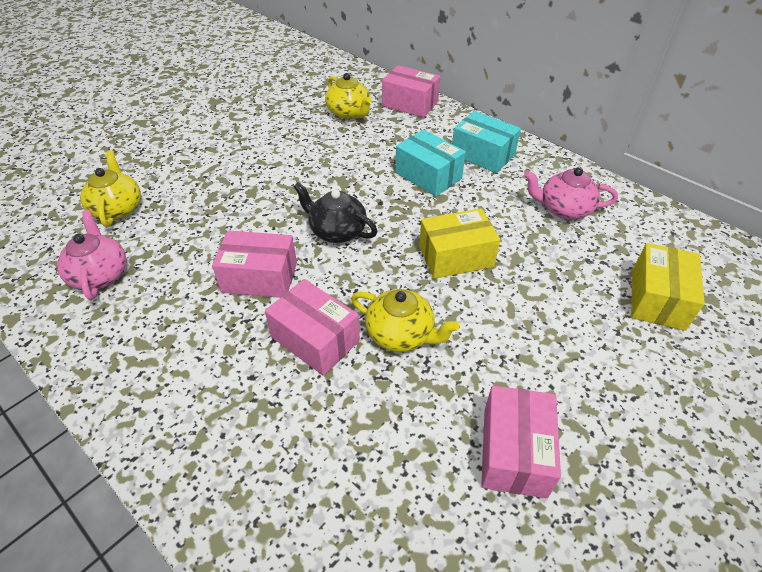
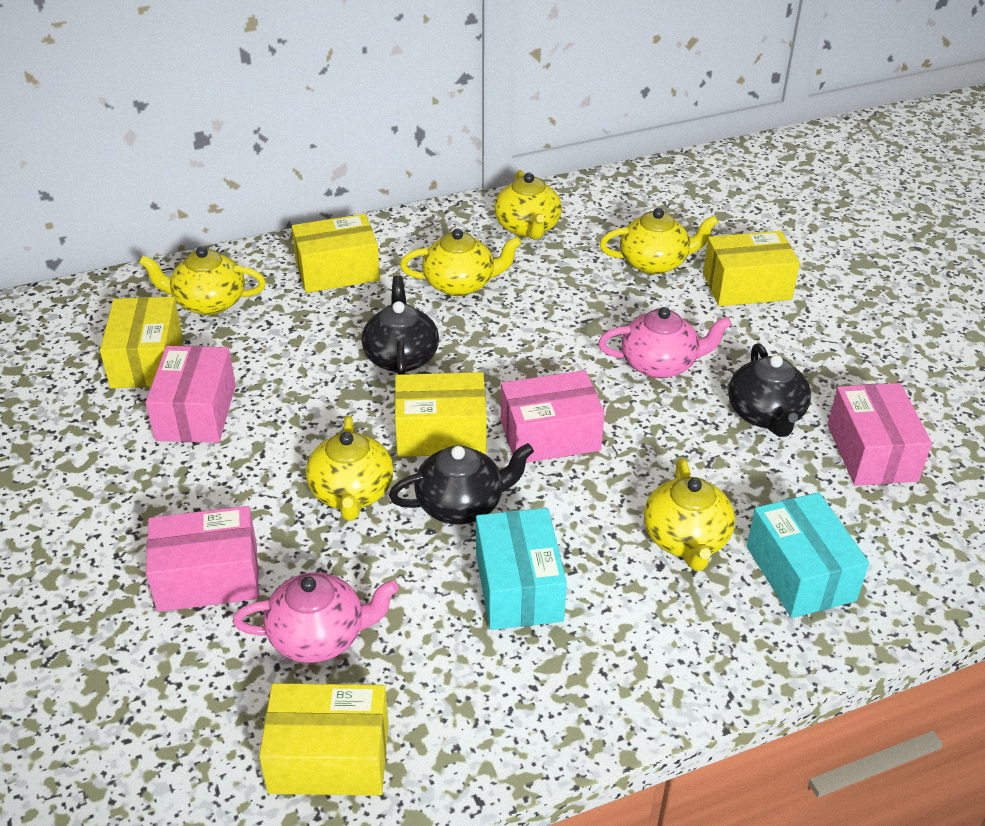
black teapot: 1 -> 3
yellow box: 2 -> 5
yellow teapot: 3 -> 6

